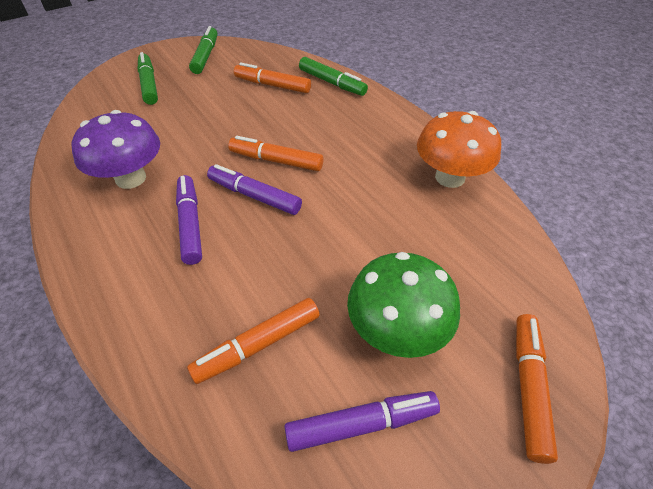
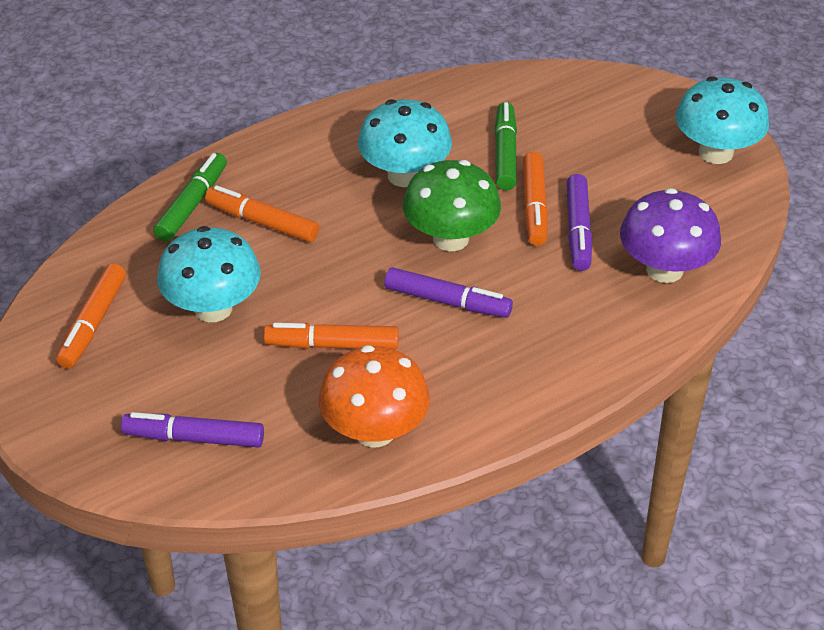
green marker: 3 -> 2
turquoise mushroom: 0 -> 3

